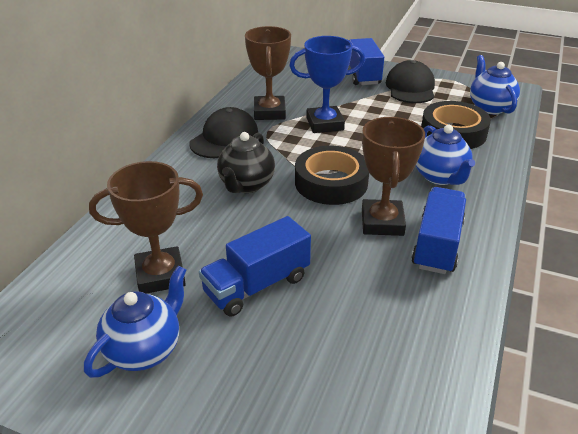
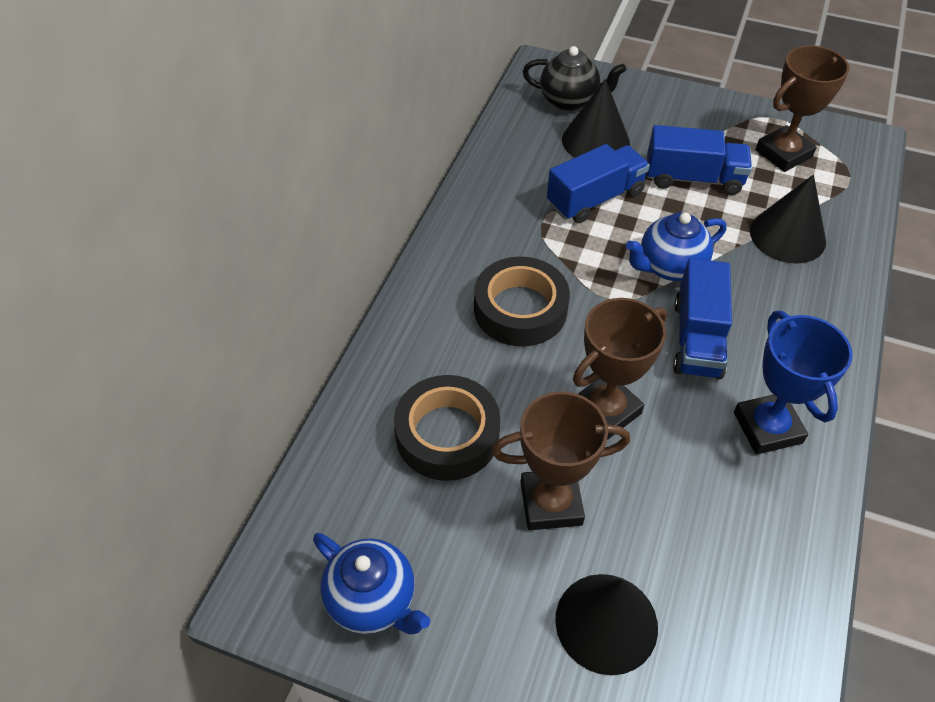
black cap: 2 -> 0
black cone: 0 -> 3
blue teapot: 3 -> 2

